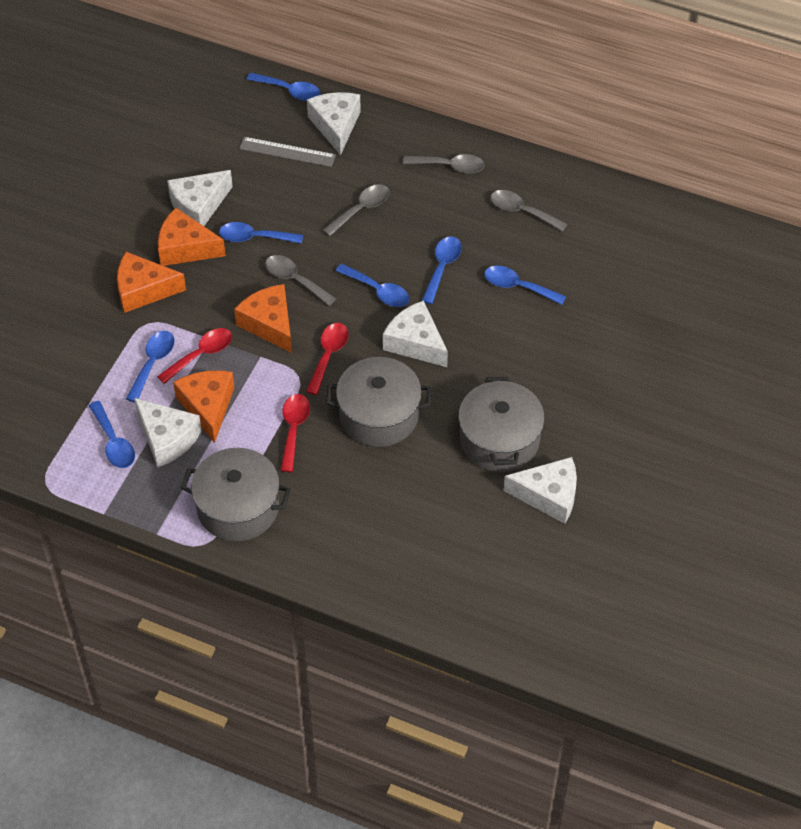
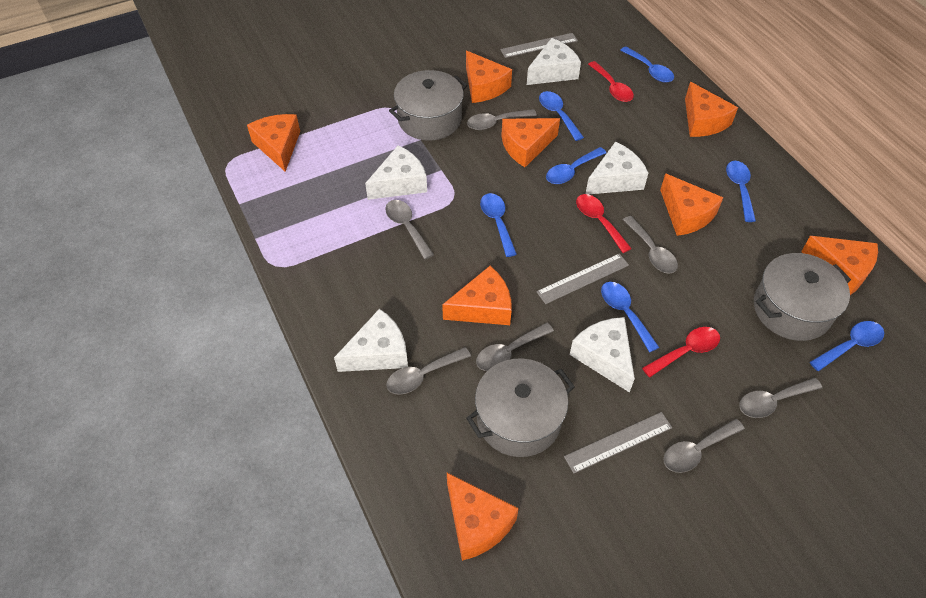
grey ruler: 1 -> 3
grey spoon: 4 -> 7
orange cheese: 4 -> 8

